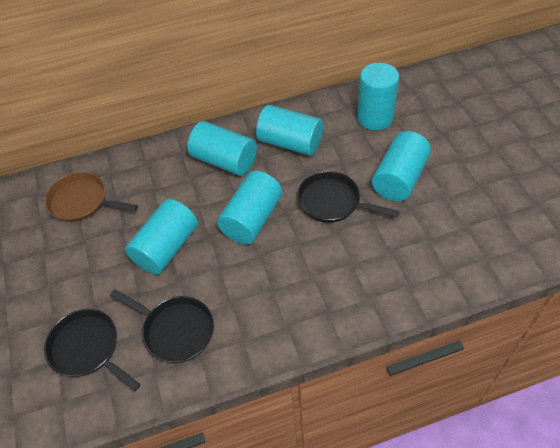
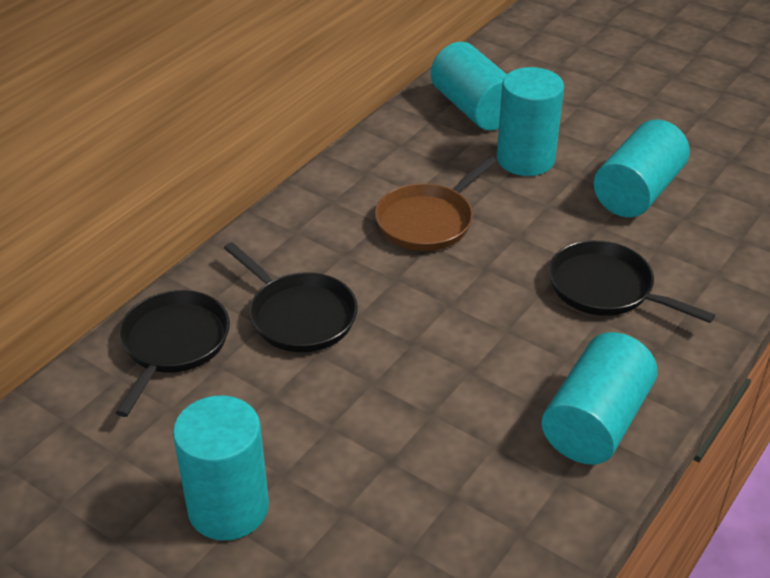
turquoise cylinder: 6 -> 5

